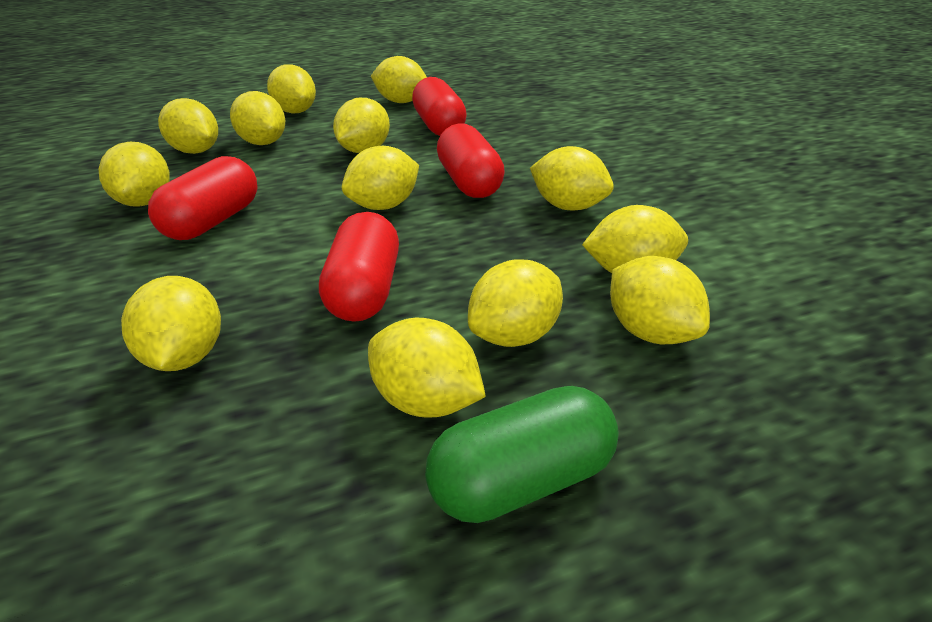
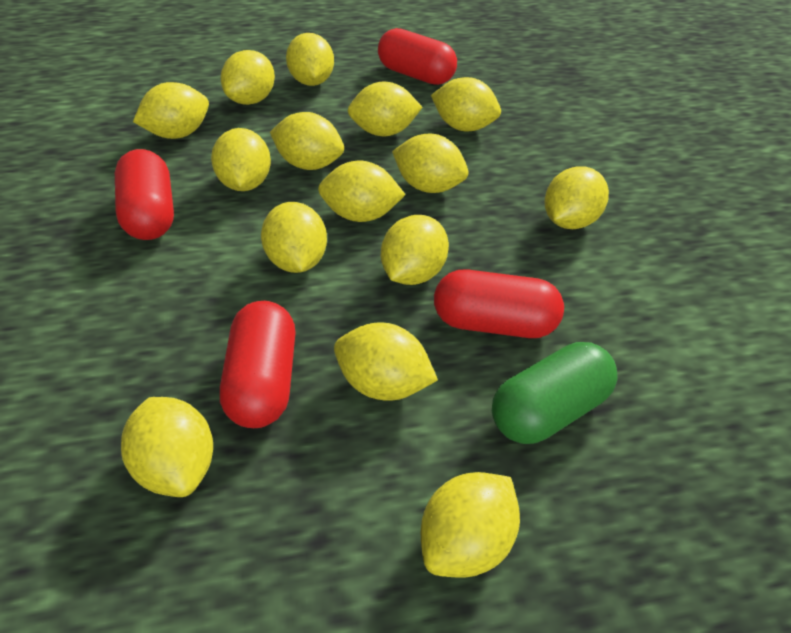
yellow lemon: 13 -> 15

